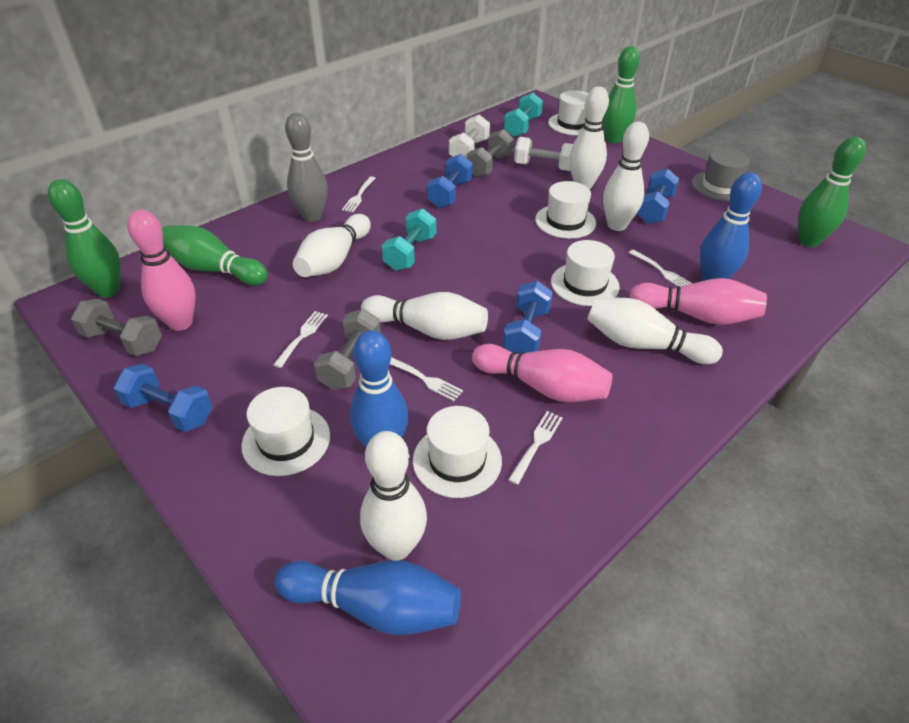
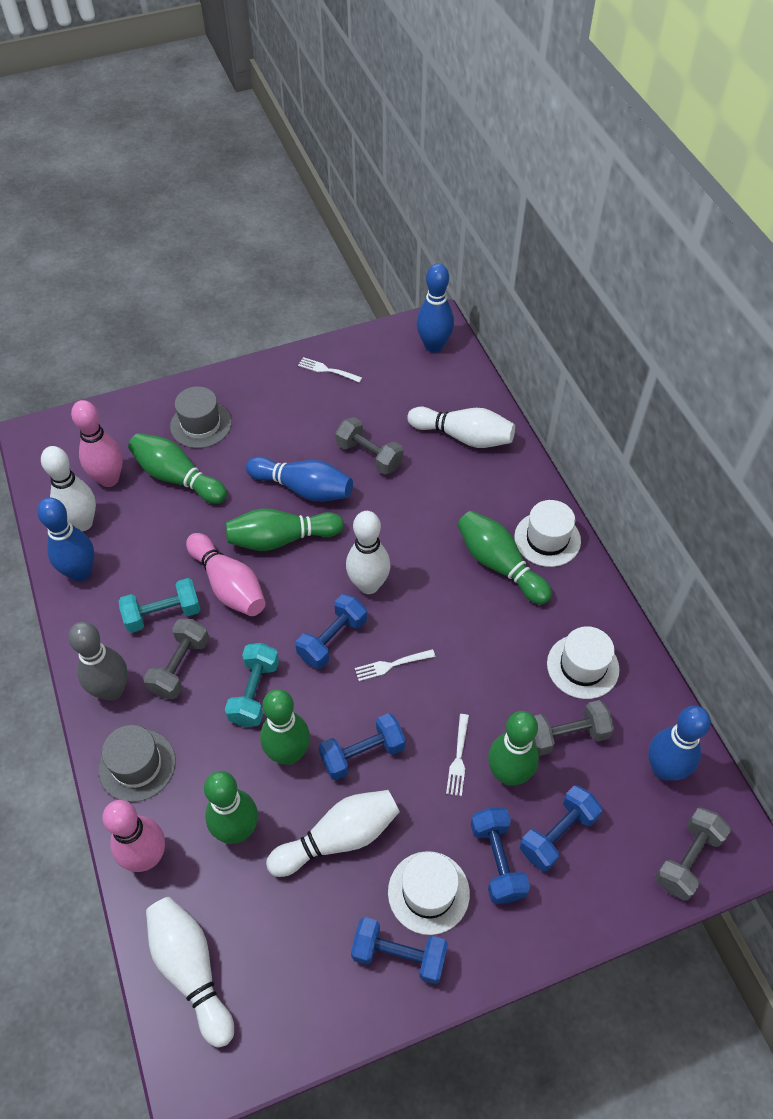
blue bowling pin: 3 -> 4
blue dumbbell: 4 -> 5
green bowling pin: 4 -> 6
grey dumbbell: 3 -> 4
grey hat: 1 -> 2
white bowling pin: 6 -> 5
white dumbbell: 2 -> 0
white fork: 5 -> 3
white hat: 5 -> 3

